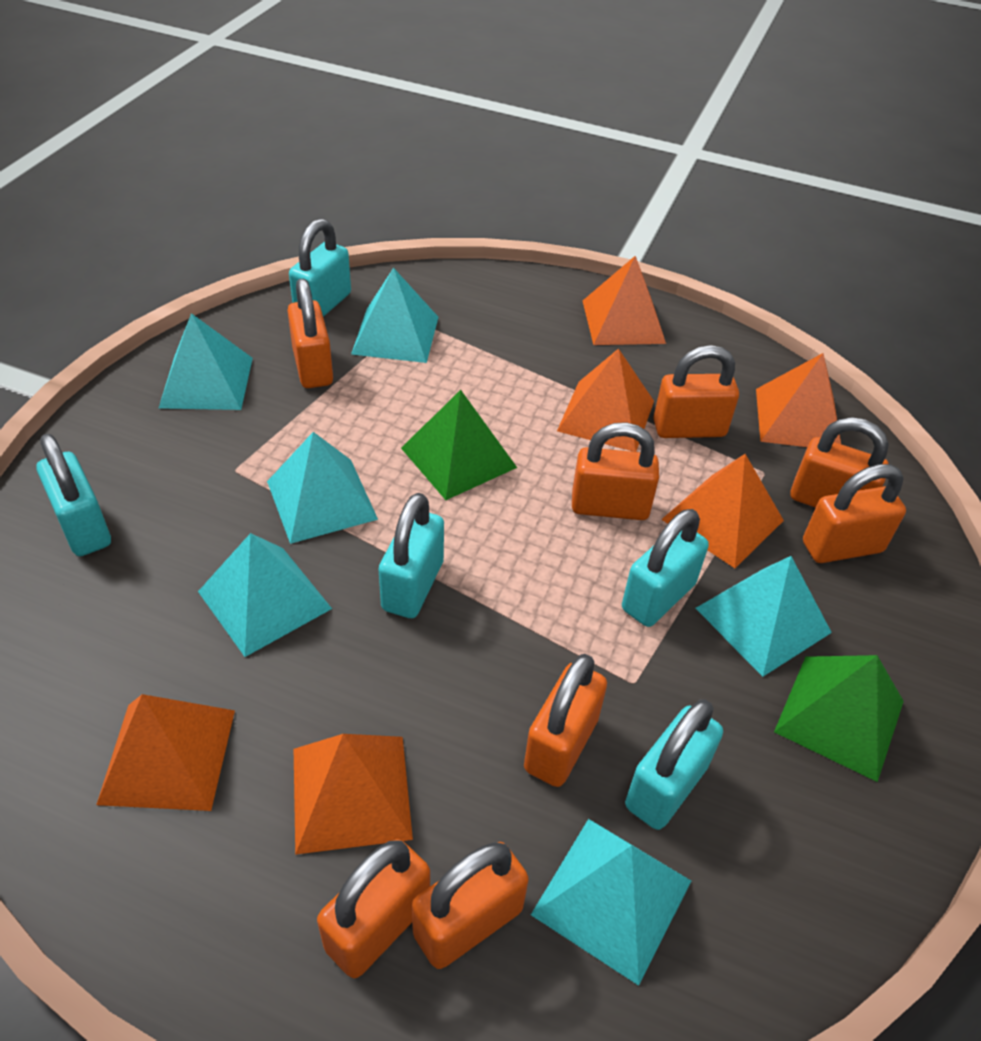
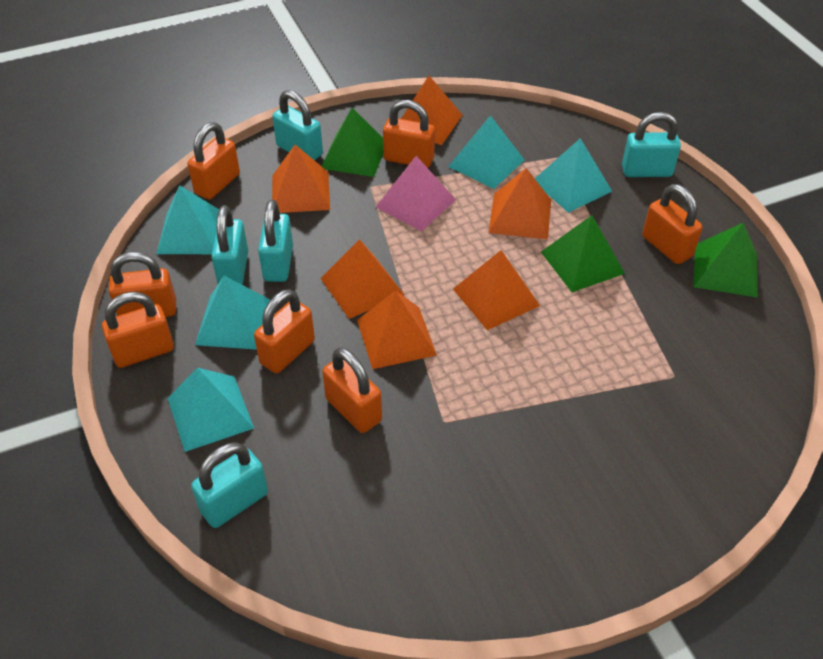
green pyramid: 2 -> 3
orange padlock: 8 -> 7
pink pyramid: 0 -> 1
turquoise pyramid: 6 -> 5

